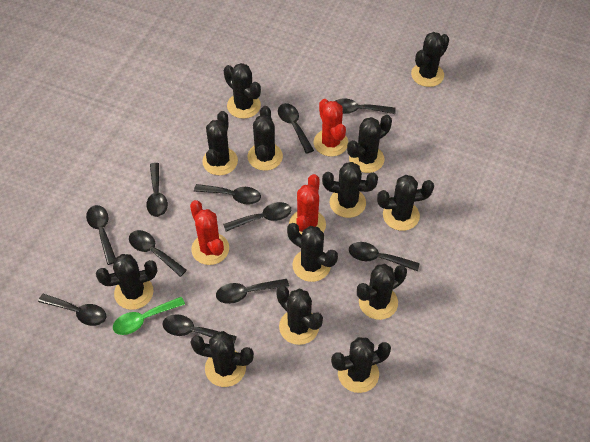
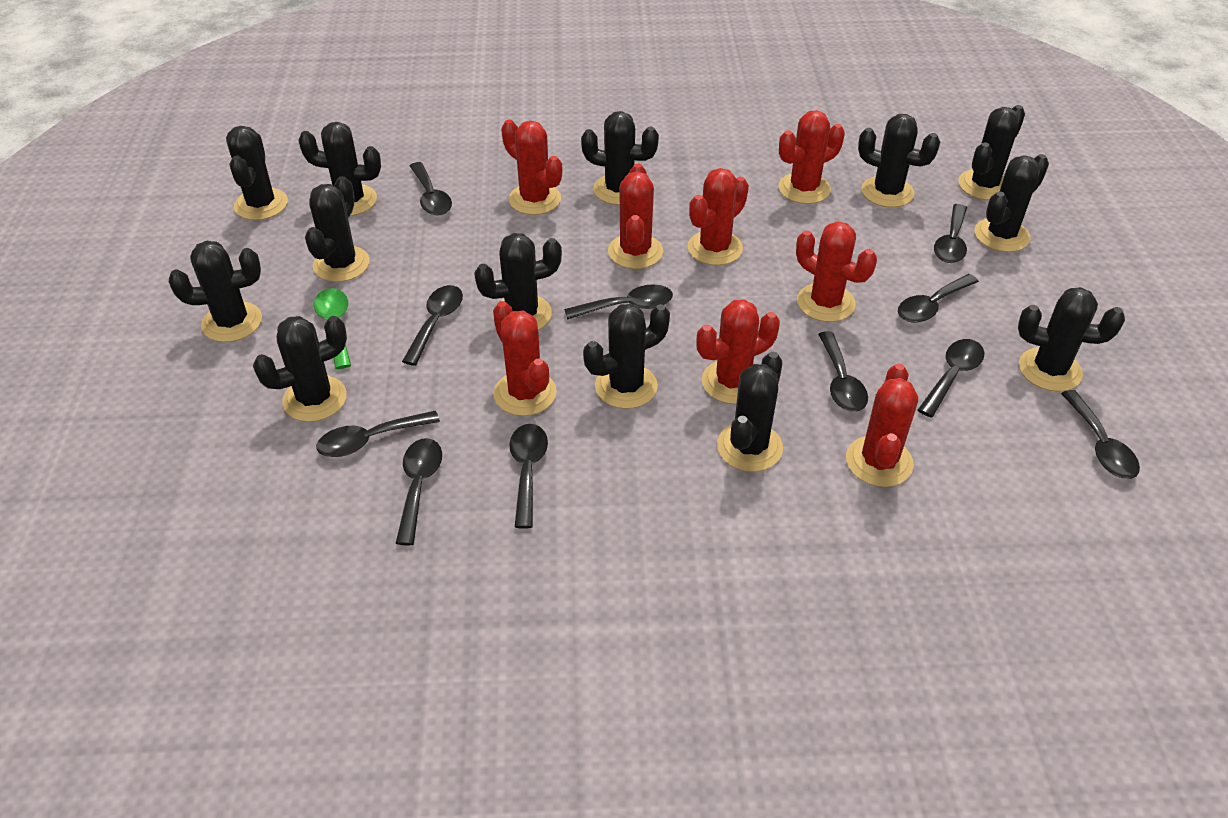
red cactus: 3 -> 8

